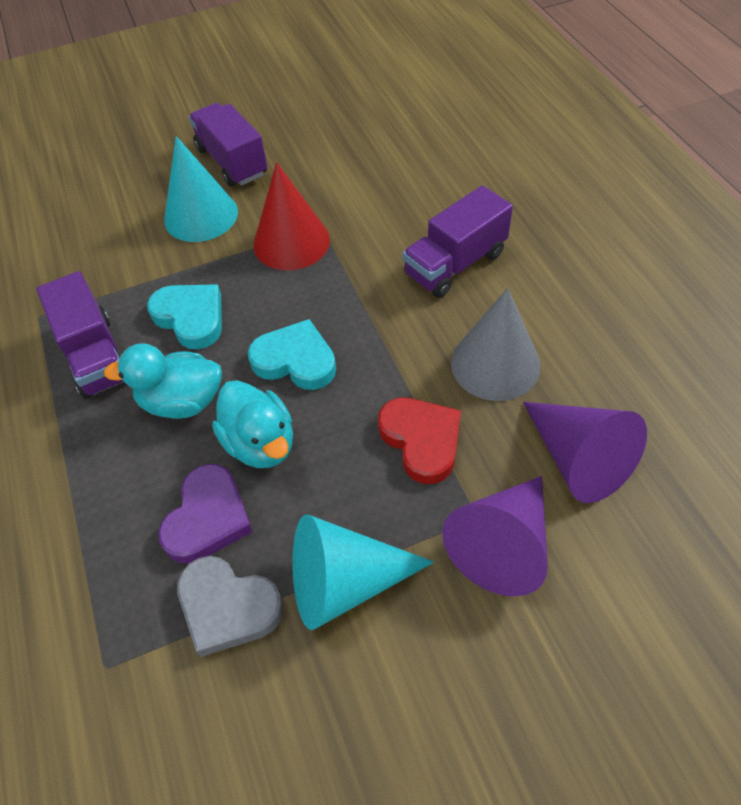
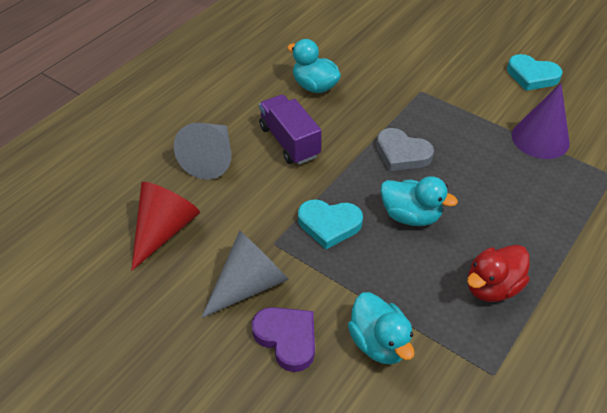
grey cone: 1 -> 2
purple cone: 2 -> 1
purple truck: 3 -> 1
red duck: 0 -> 1
red heart: 1 -> 0
turquoise cone: 2 -> 0
turquoise duck: 2 -> 3

